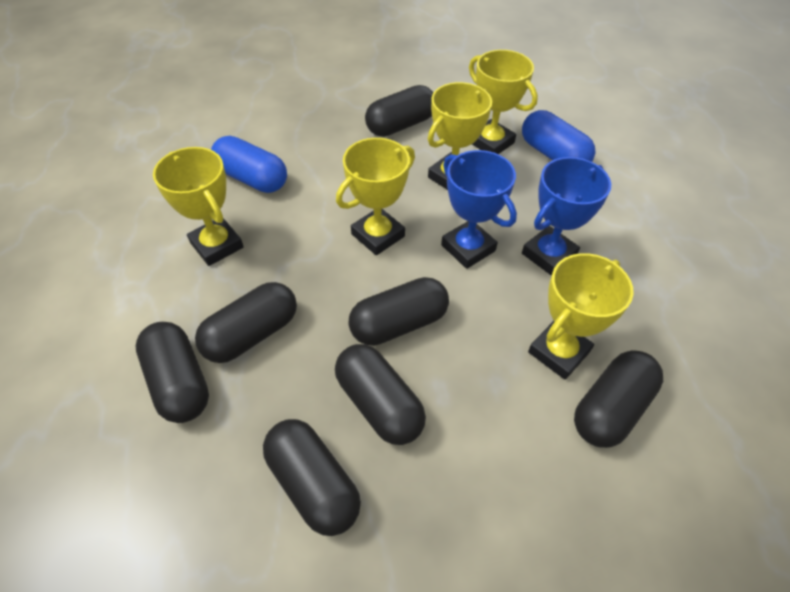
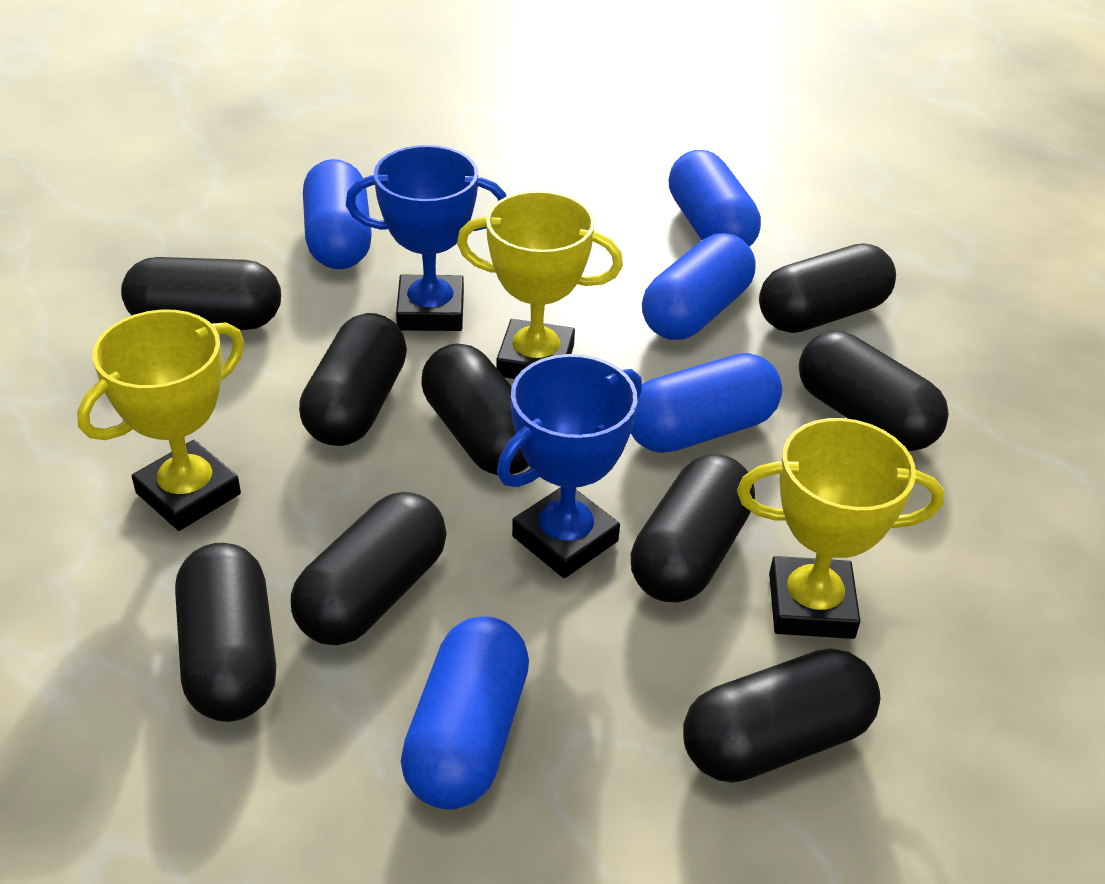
black capsule: 7 -> 9
blue capsule: 2 -> 5
yellow trophy: 5 -> 3

